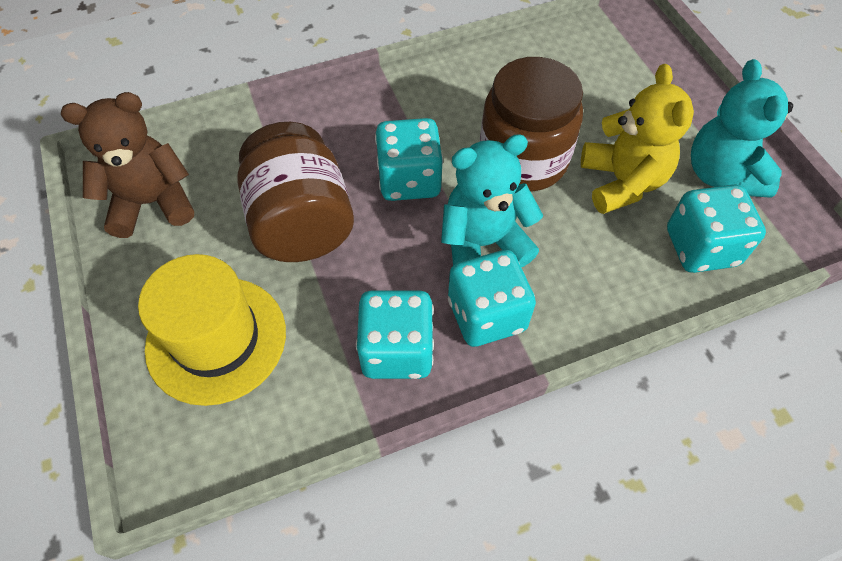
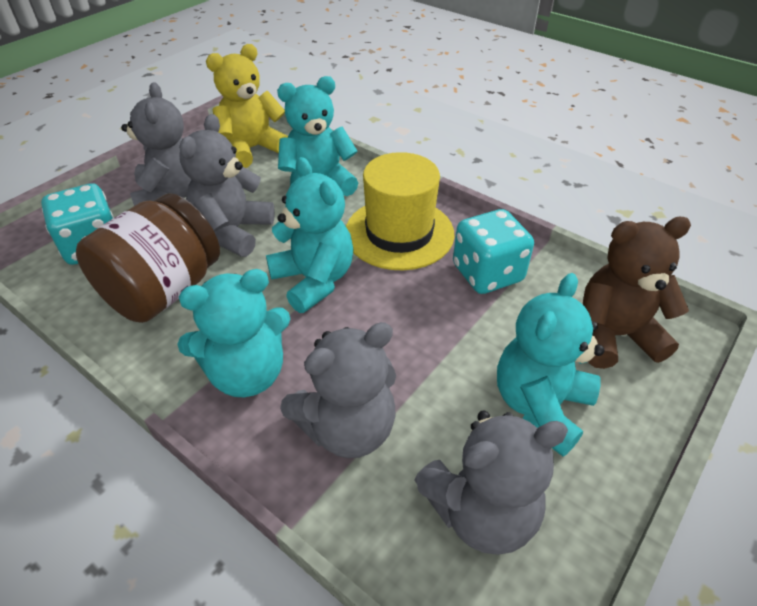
brown jar: 2 -> 1
grey teddy bear: 0 -> 4
turquoise dice: 4 -> 2
turquoise teddy bear: 2 -> 4

